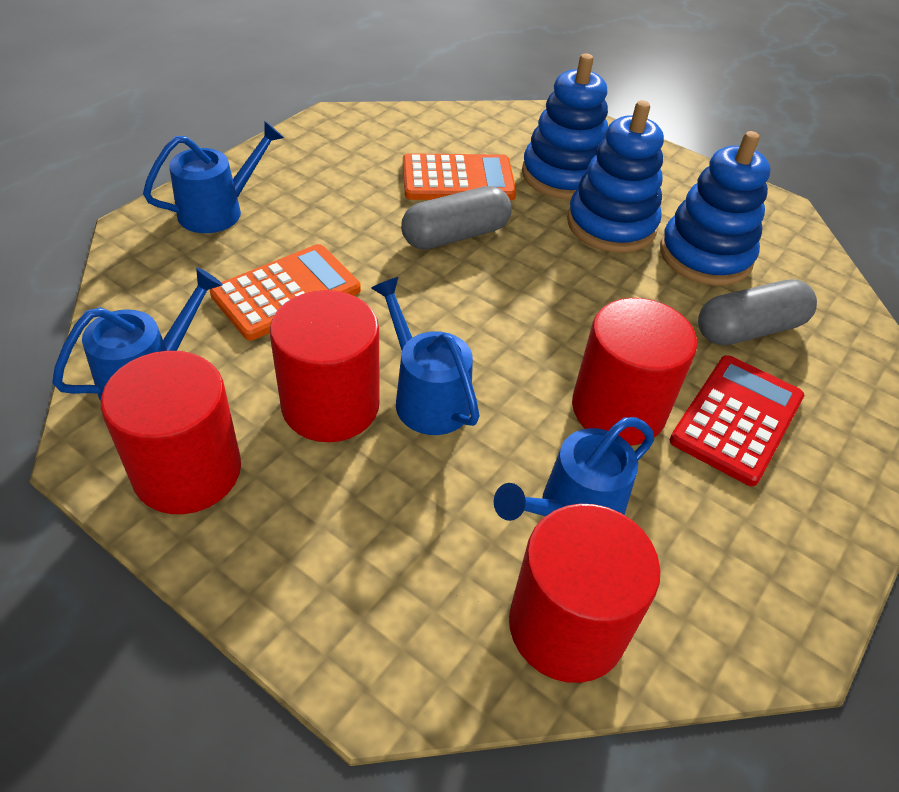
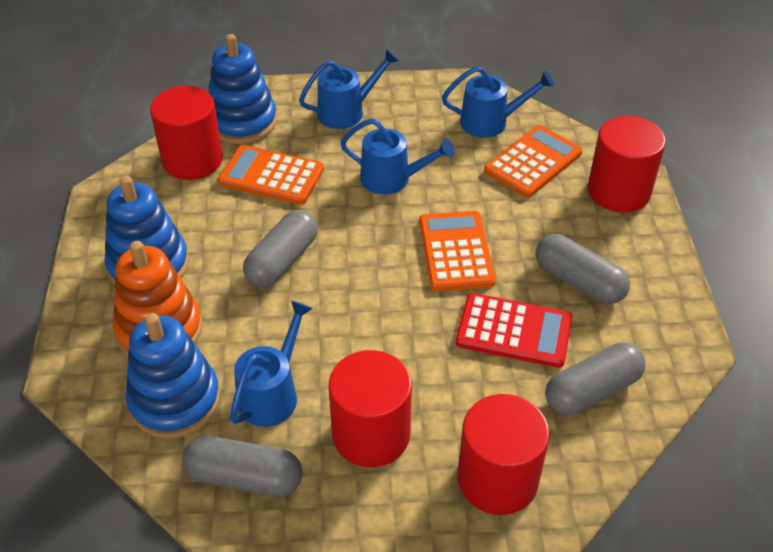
grey capsule: 2 -> 4
orange calculator: 2 -> 3
orange stacking toy: 0 -> 1

